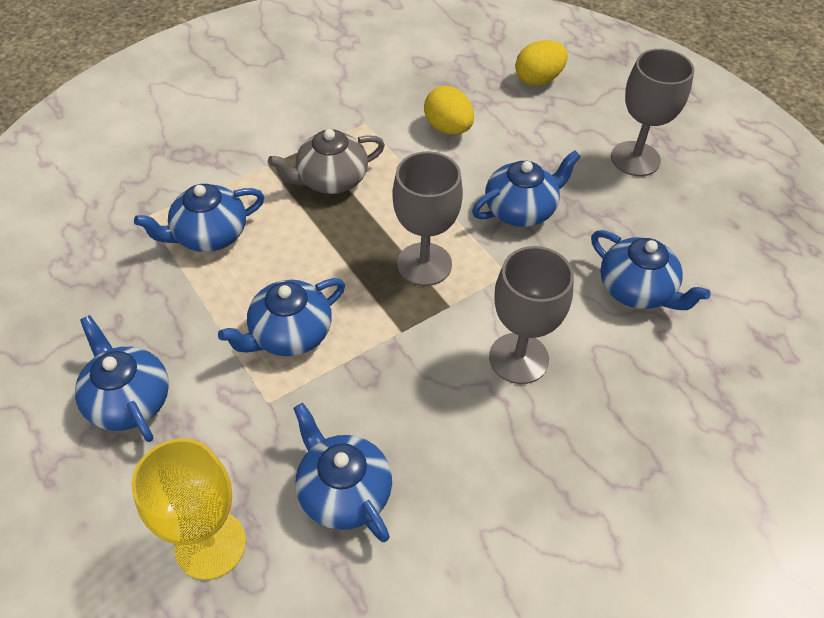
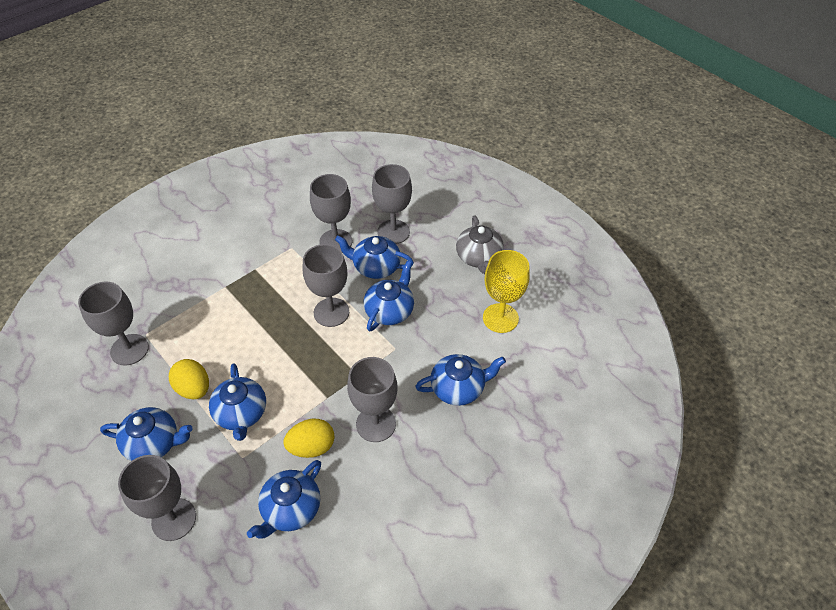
grey goblet: 3 -> 6

